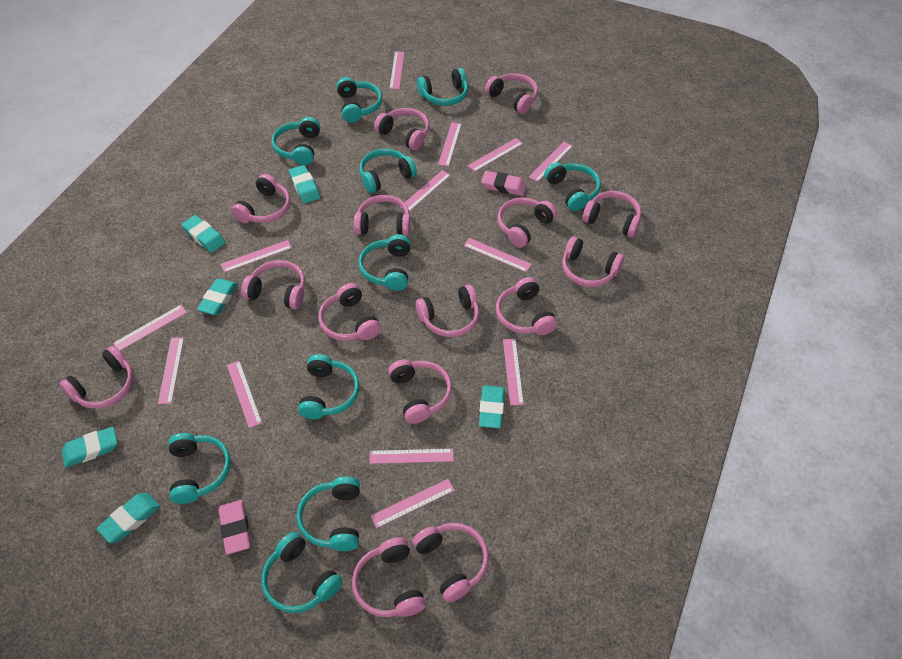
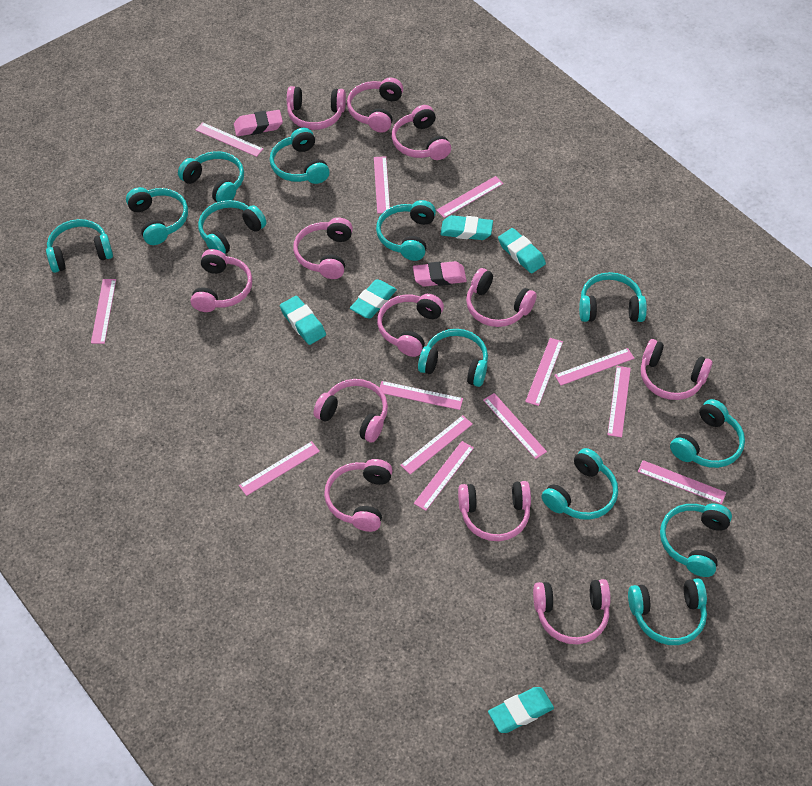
pink headphones: 15 -> 12
turquoise eraser: 6 -> 5
turquoise headphones: 10 -> 12

